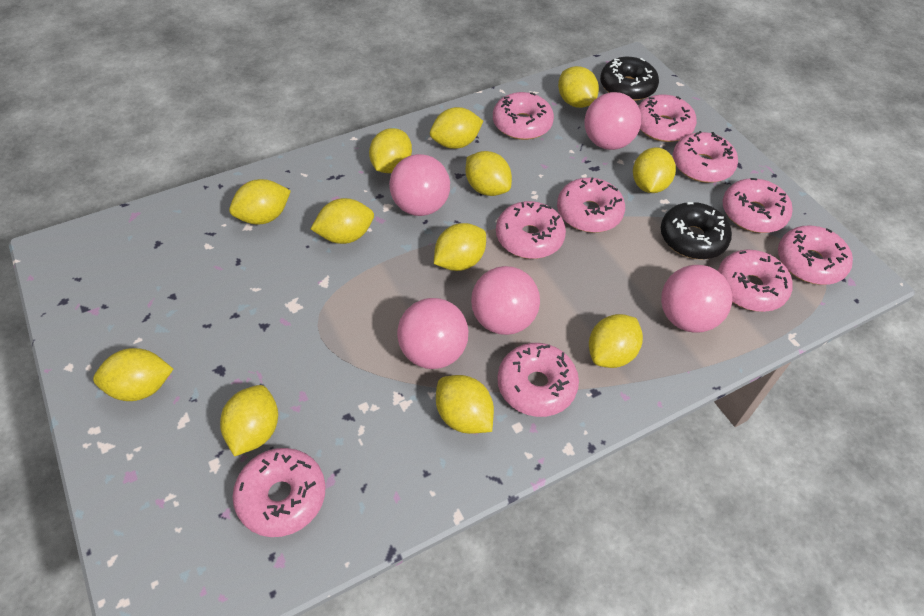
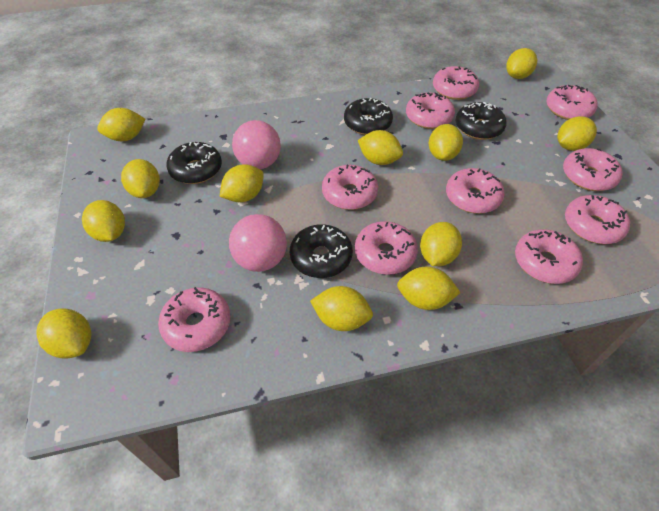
black donut: 2 -> 4
pink ball: 5 -> 2

